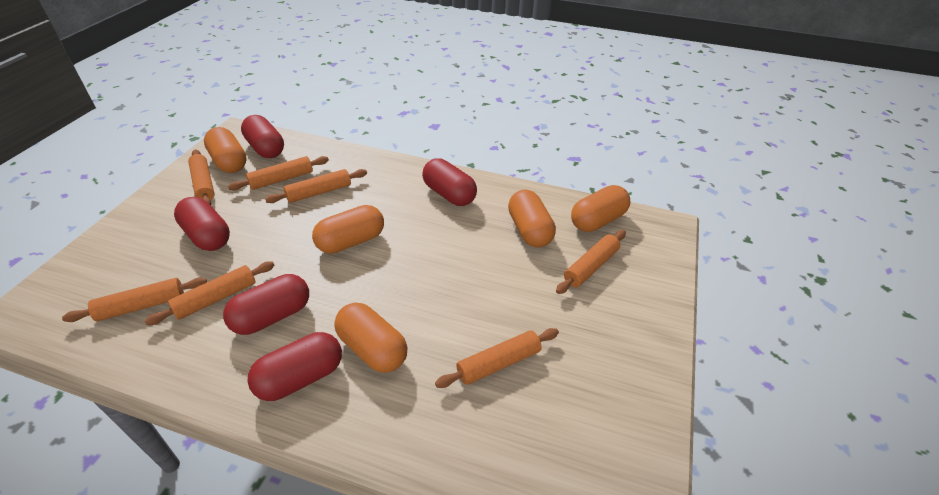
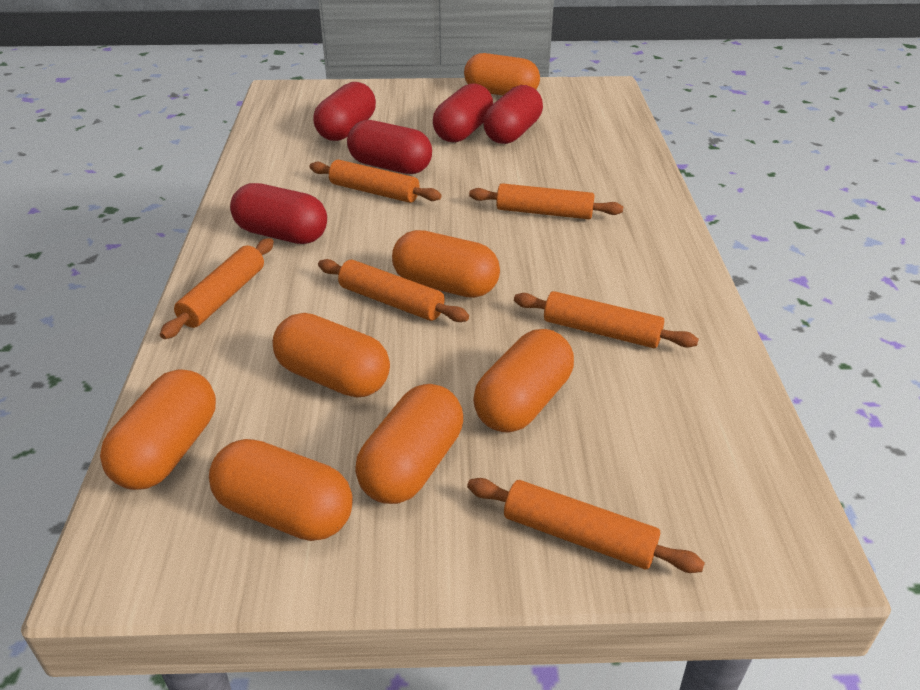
orange capsule: 5 -> 7
orange rolling pin: 7 -> 6

